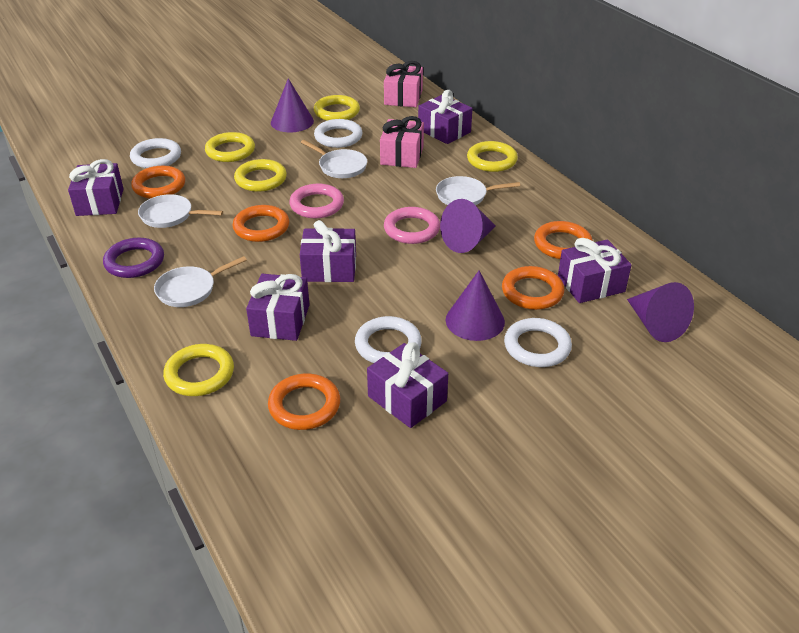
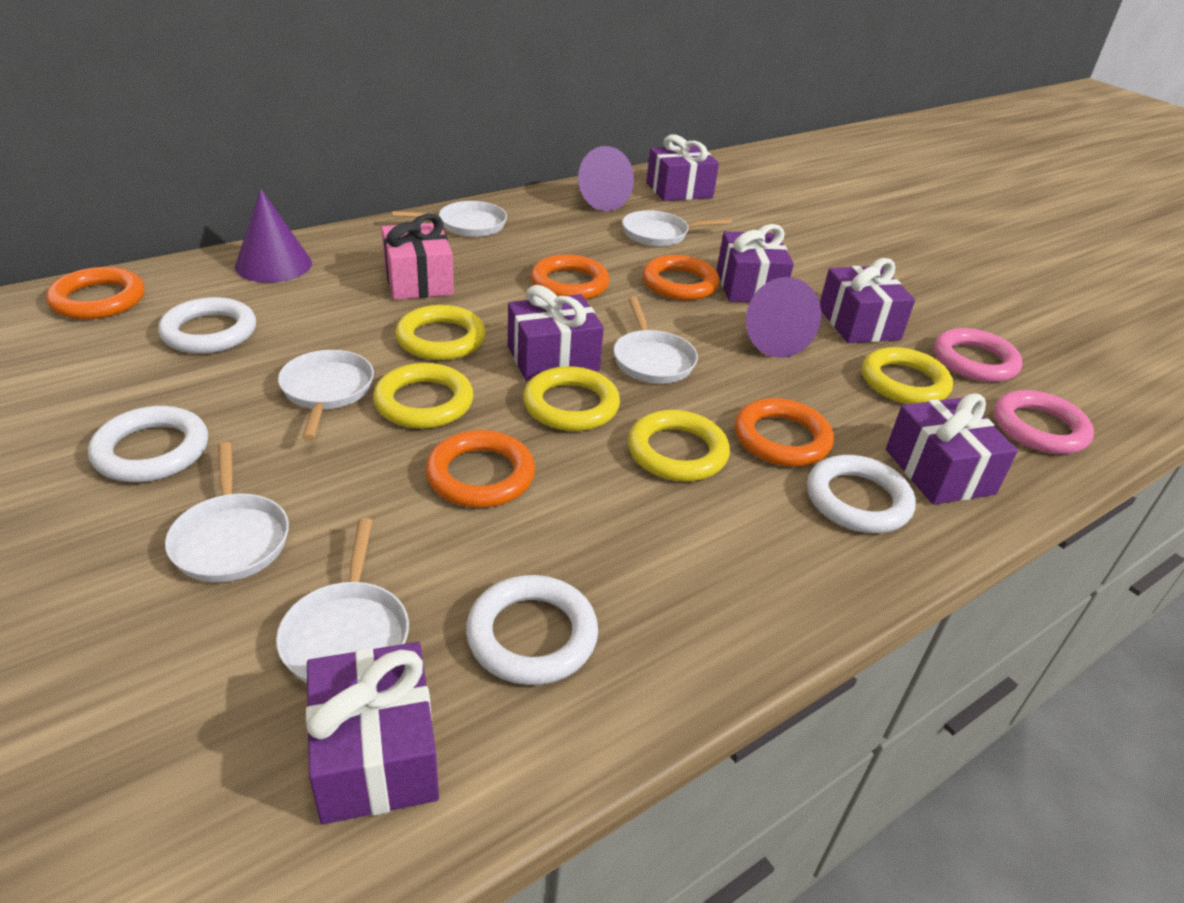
pink gift: 2 -> 1
purple cone: 4 -> 3
purple ring: 1 -> 0
white pan: 4 -> 6

